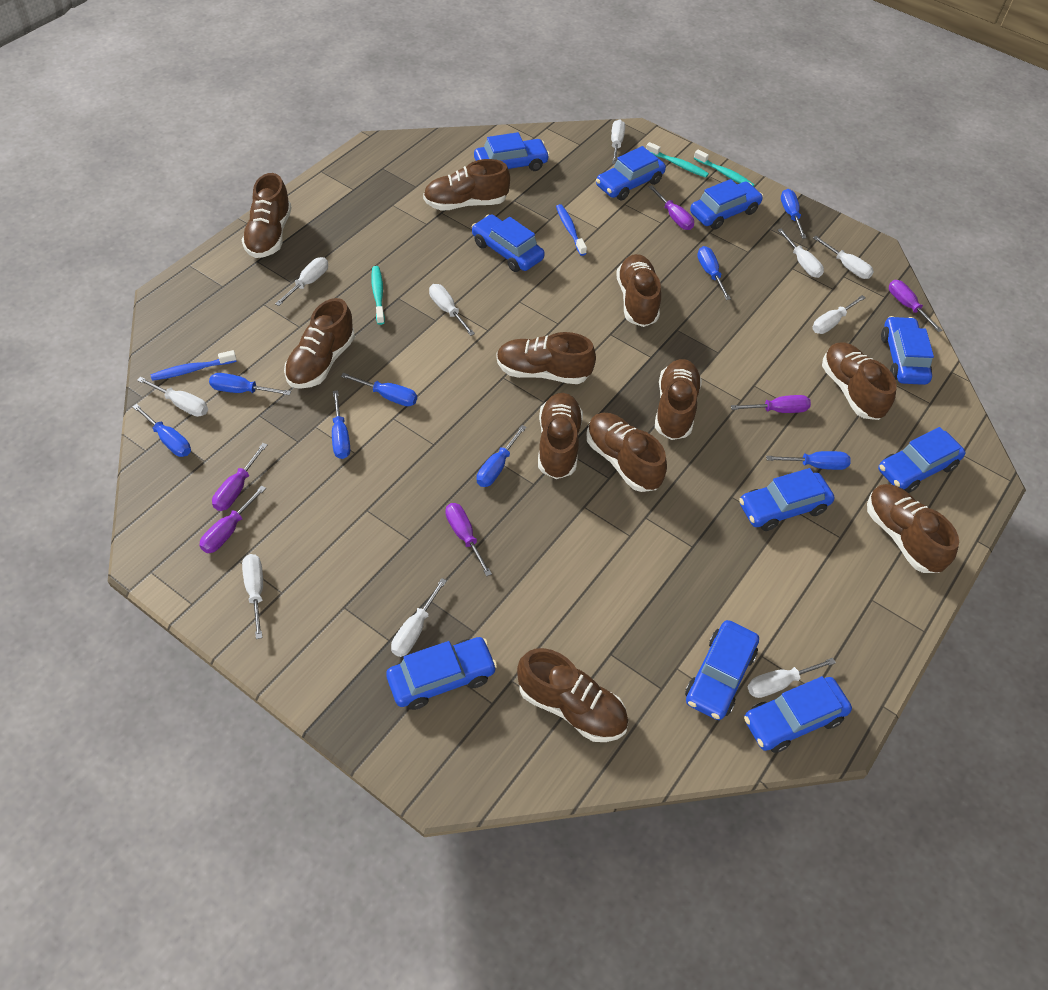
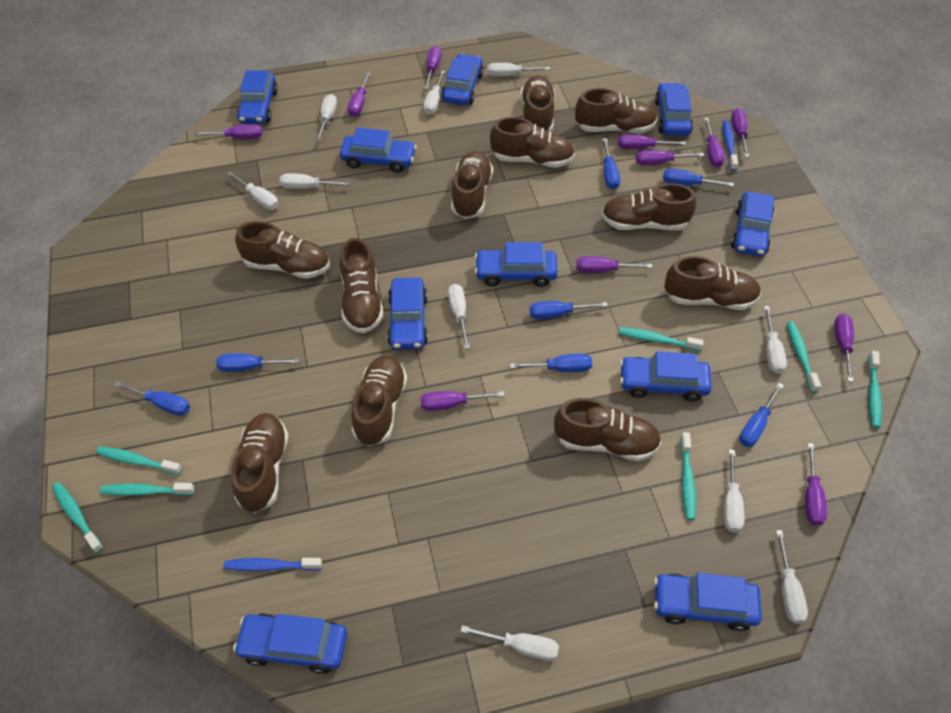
blue screwdriver: 8 -> 7
purple screwdriver: 6 -> 11
turquoise toothbrush: 3 -> 7

